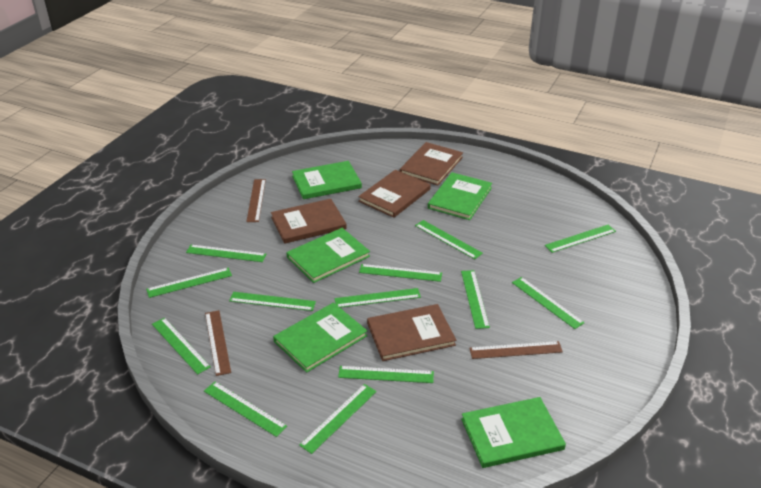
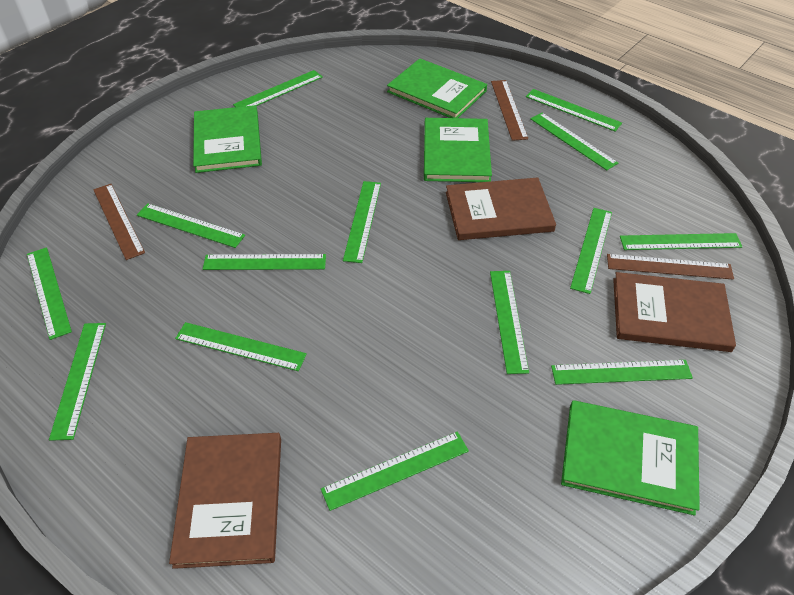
brown book: 4 -> 3
green book: 5 -> 4
green ruler: 13 -> 14

